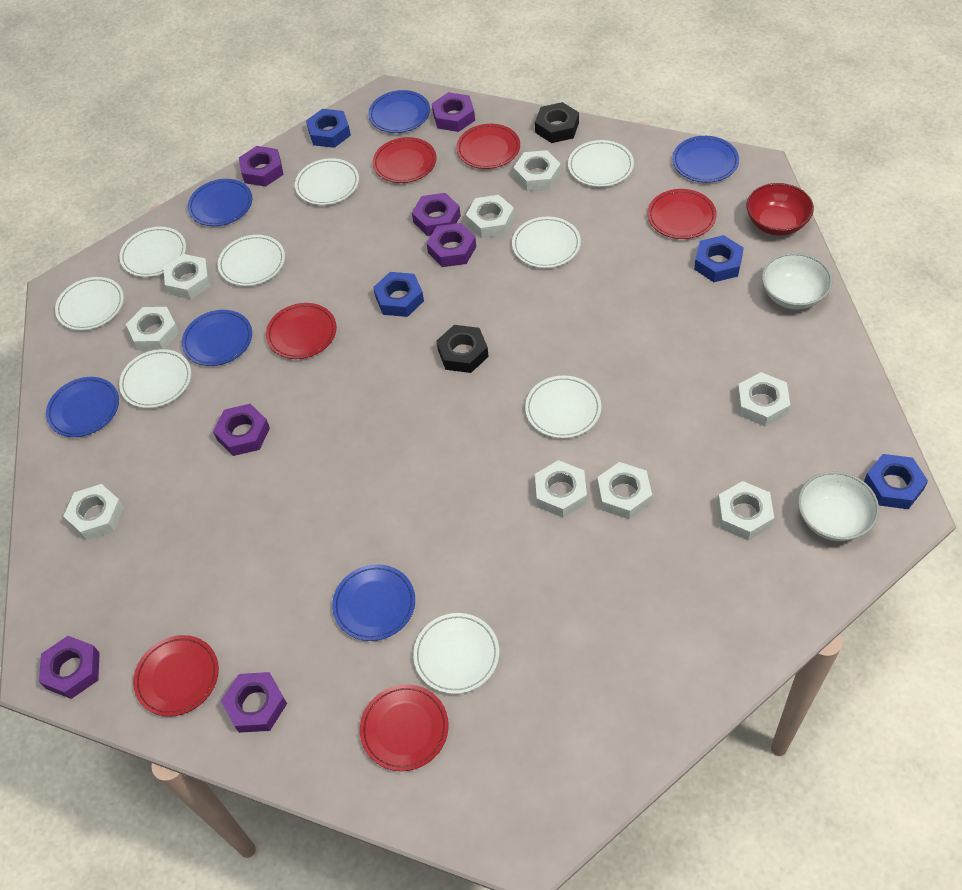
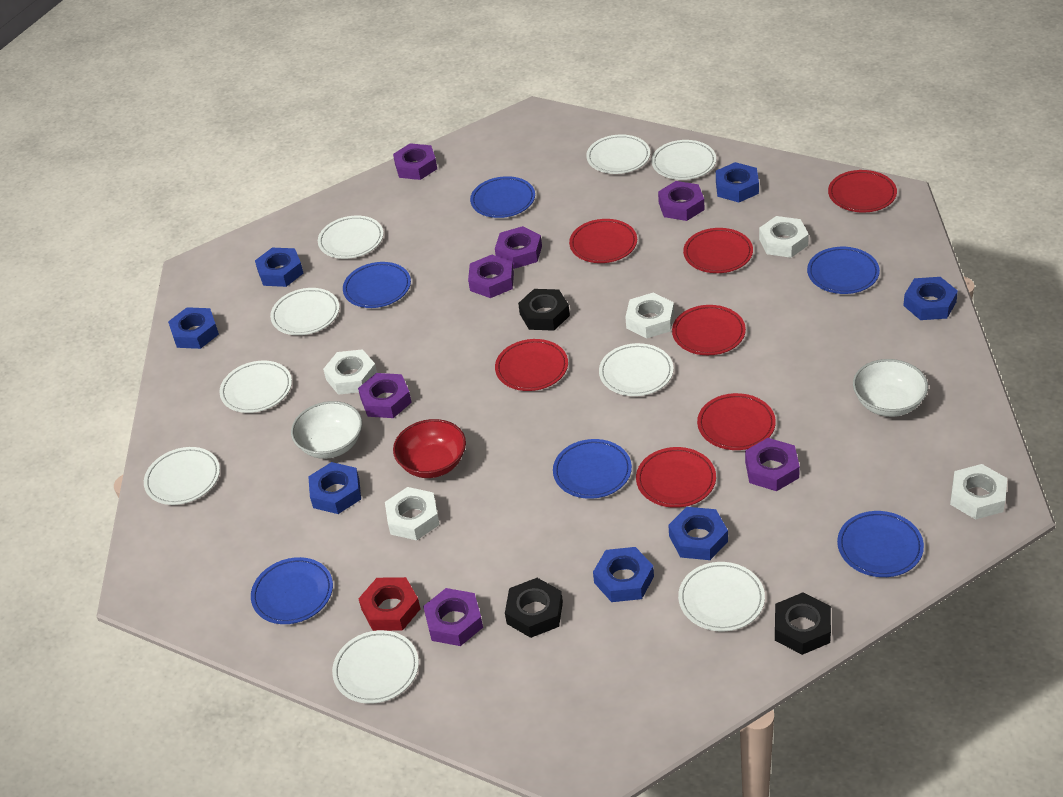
black nut: 2 -> 3
blue nut: 4 -> 7
red nut: 0 -> 1
red plate: 6 -> 7
white nut: 9 -> 5

